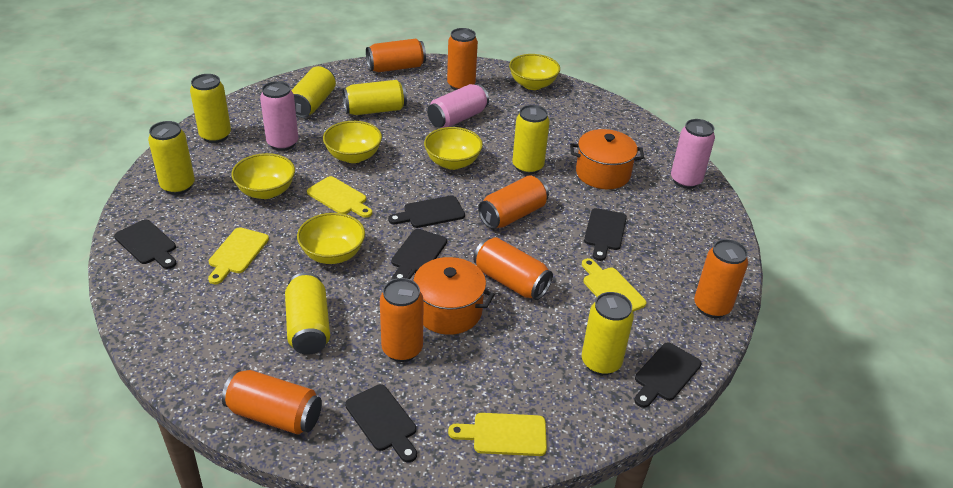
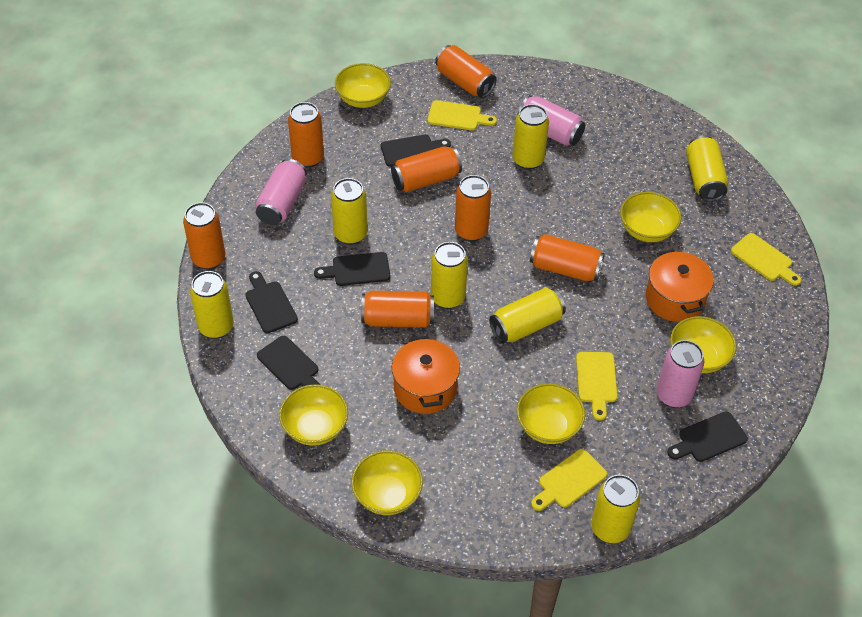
black cutting board: 6 -> 5
yellow bowl: 5 -> 6

